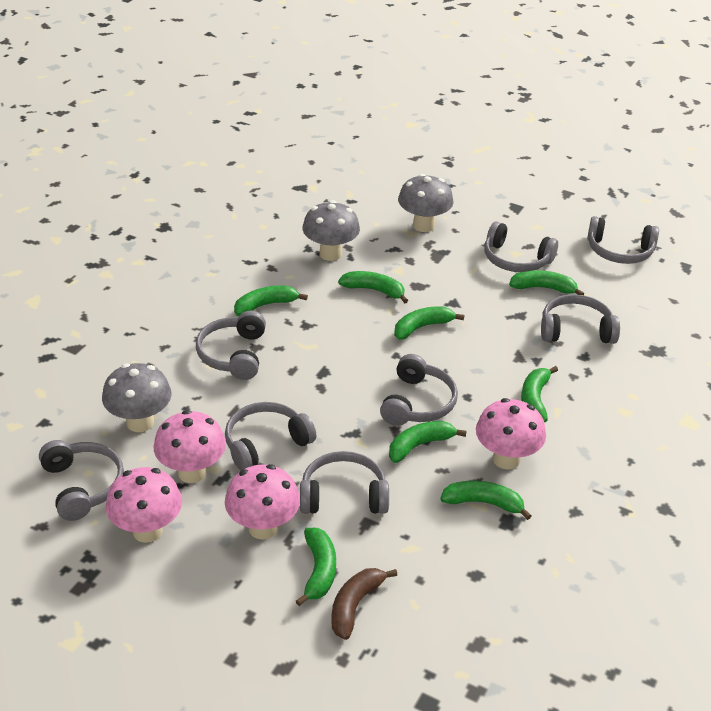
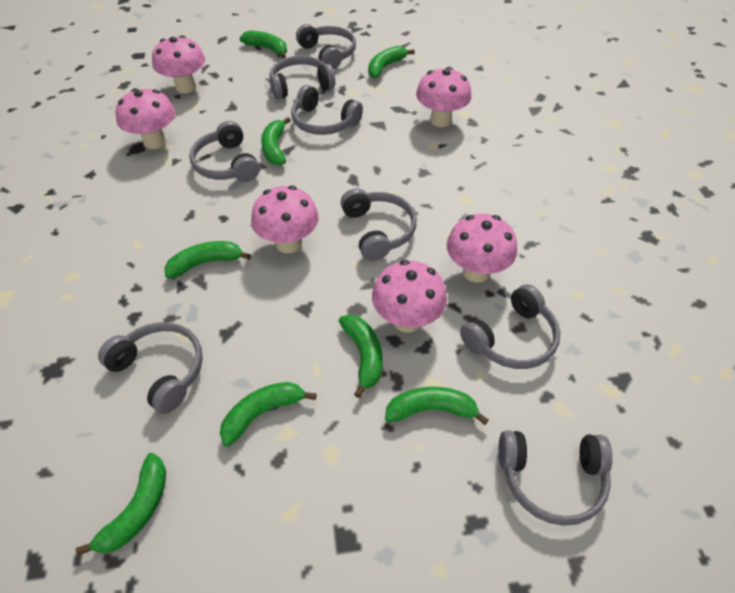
brown banana: 1 -> 0
grey mushroom: 3 -> 0
pink mushroom: 4 -> 6

